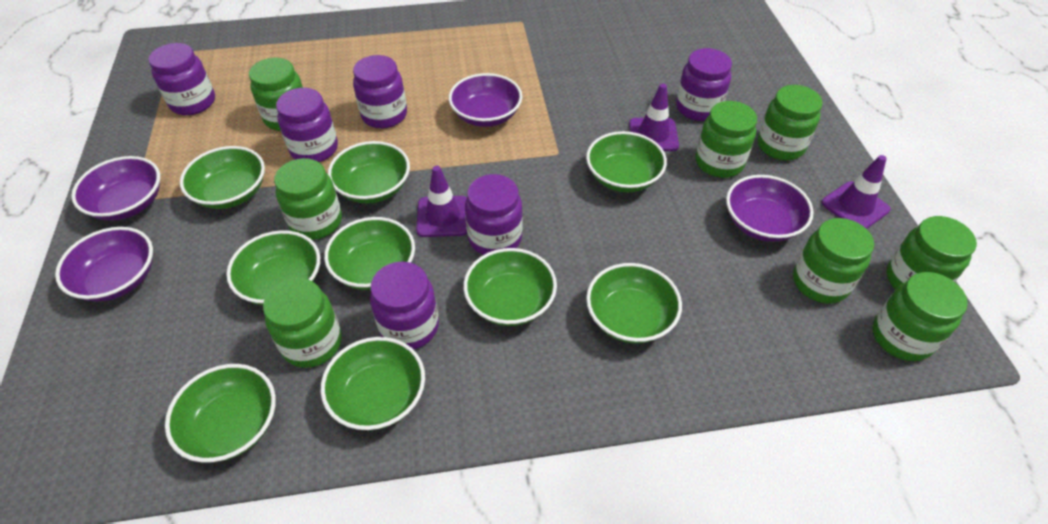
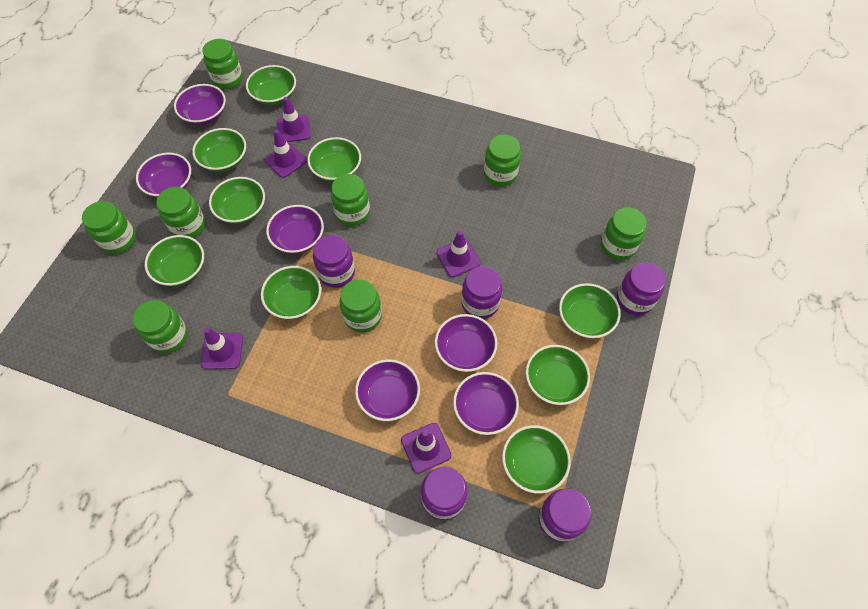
purple bowl: 4 -> 6
purple jar: 6 -> 5
purple traffic cone: 3 -> 5

